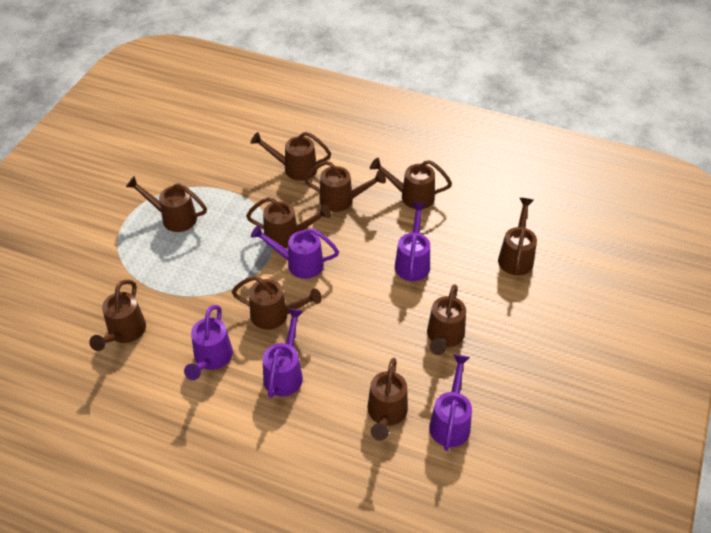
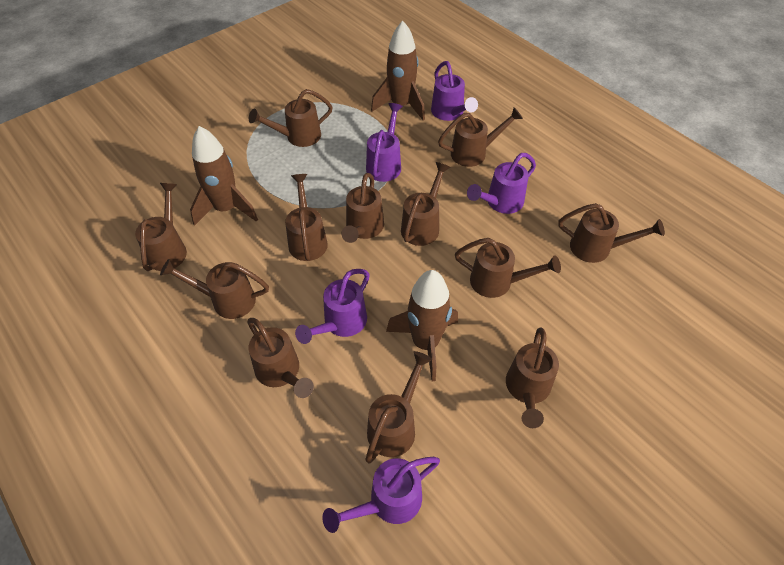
brown rocket: 0 -> 3
brown watering can: 10 -> 12

